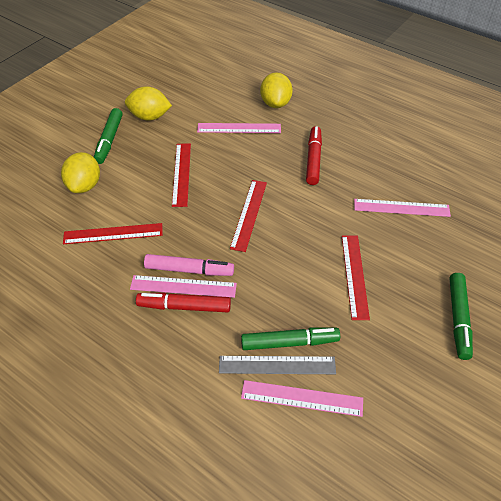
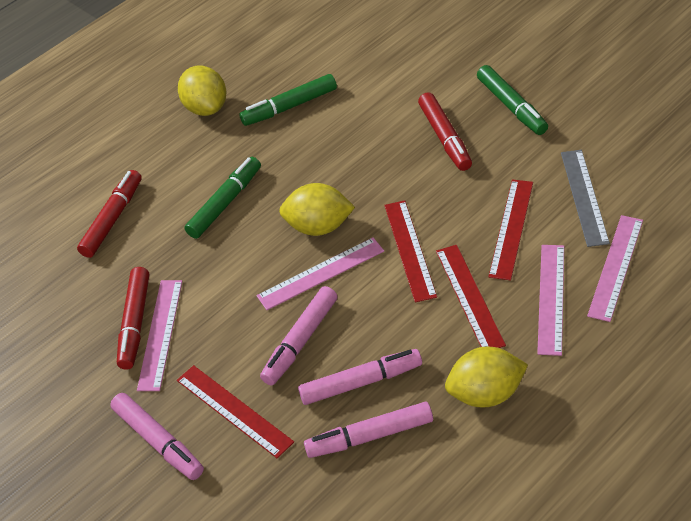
pink marker: 1 -> 4
red marker: 2 -> 3

